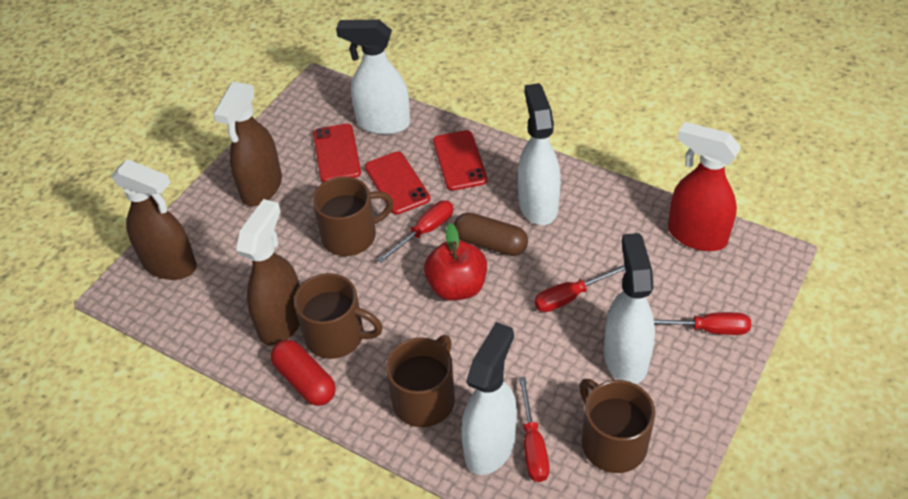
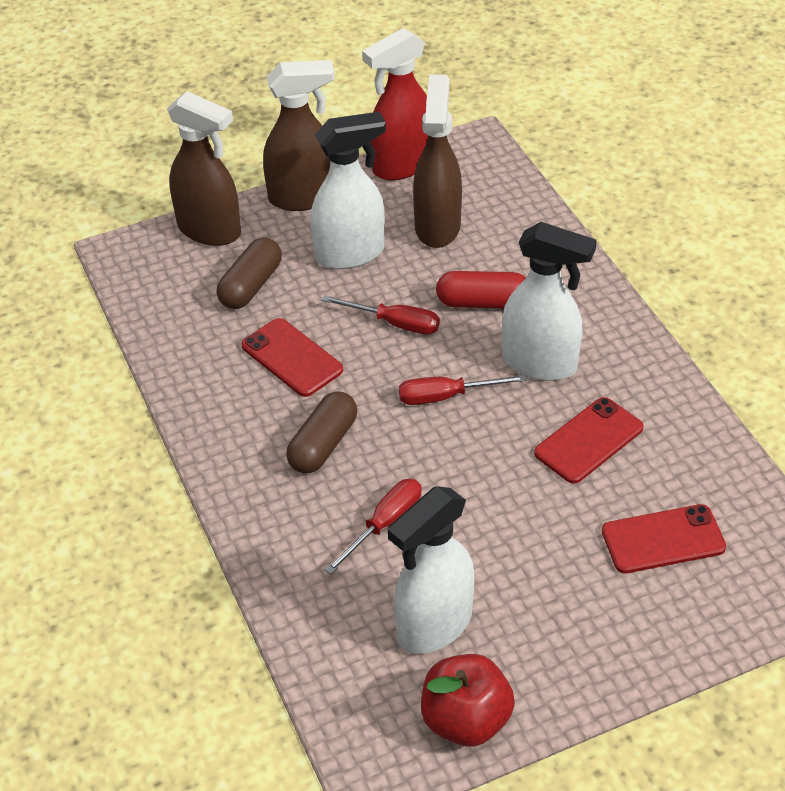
brown capsule: 1 -> 2
brown mug: 4 -> 0
red screwdriver: 4 -> 3
white spray bottle: 4 -> 3

